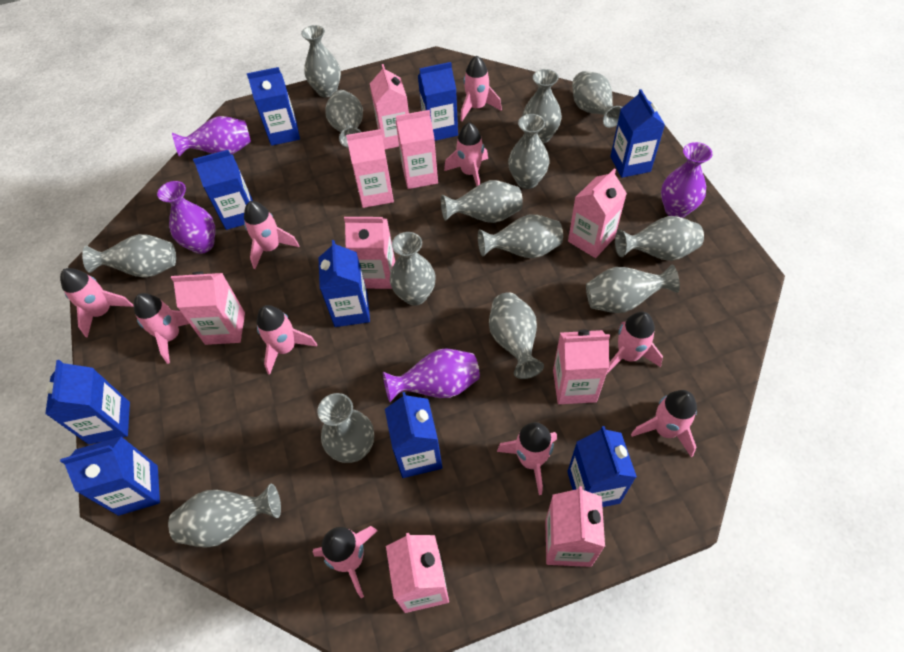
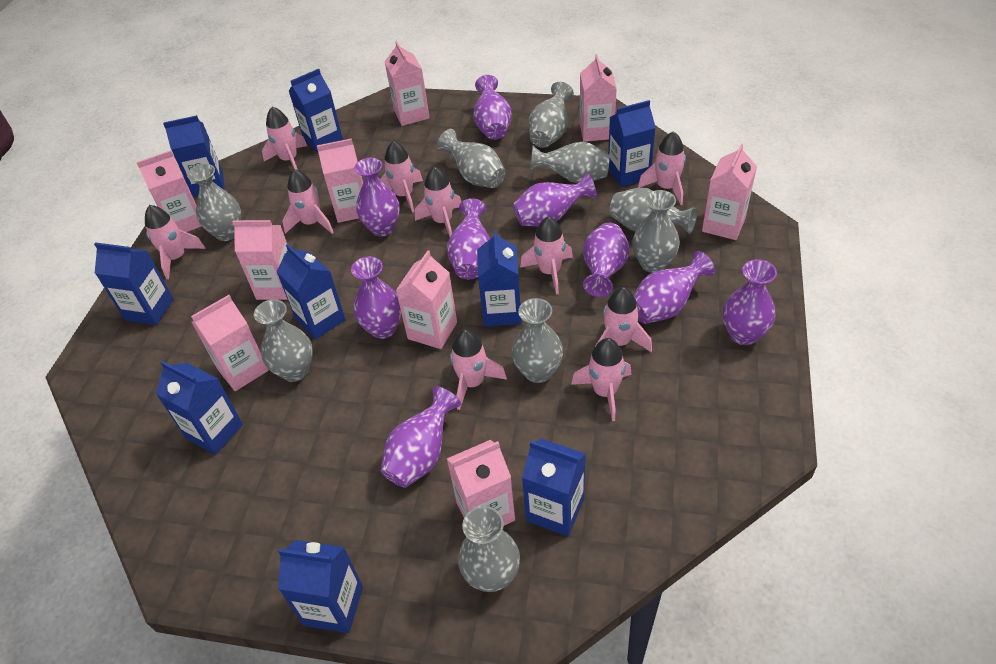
grey vase: 14 -> 9
purple vase: 4 -> 9

